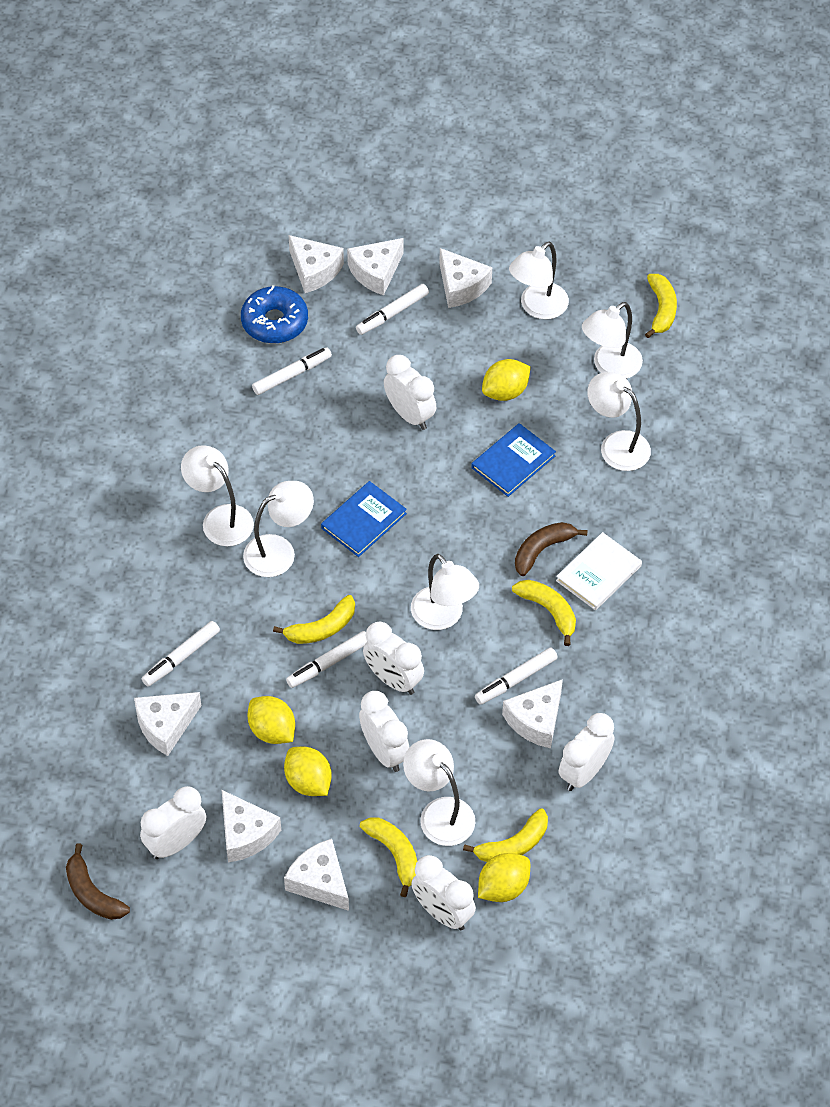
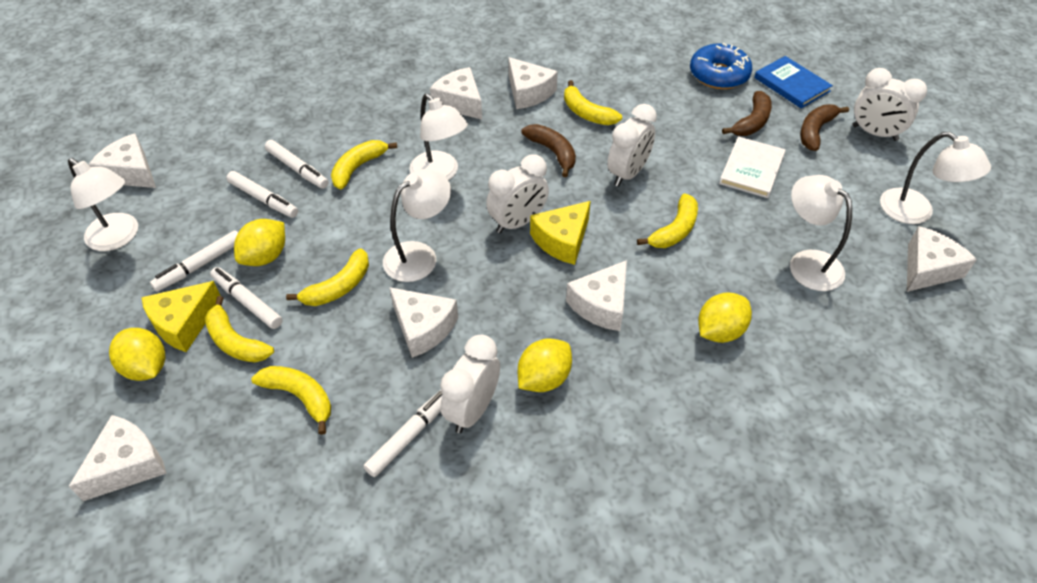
blue book: 2 -> 1
brown banana: 2 -> 3
white clock: 6 -> 4
white lamp: 7 -> 5
yellow banana: 5 -> 6
yellow cheese: 0 -> 2

